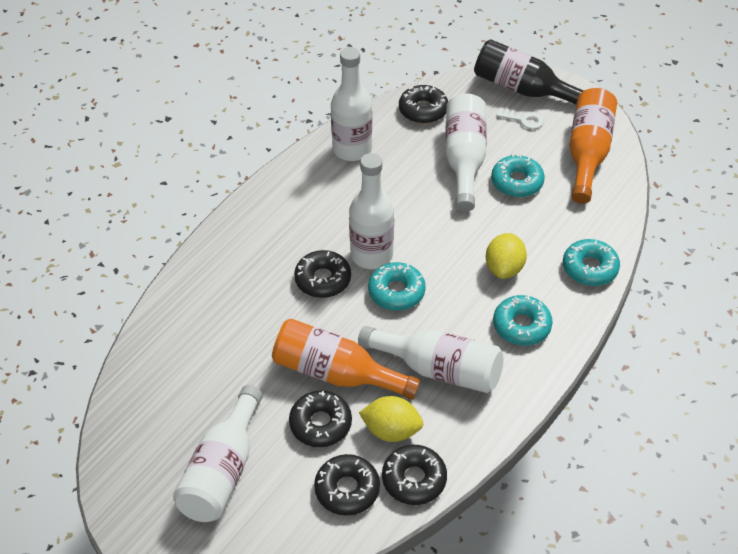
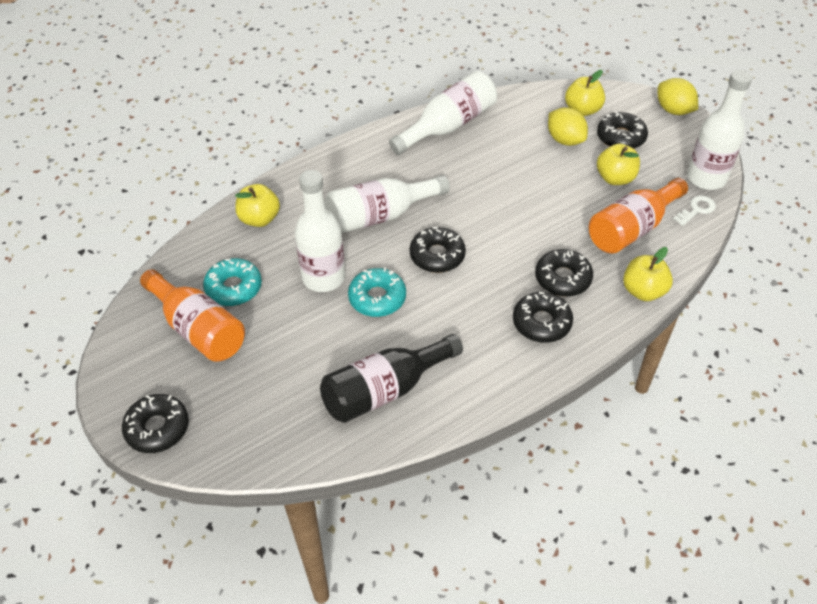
turquoise donut: 4 -> 2
white bottle: 5 -> 4
yellow apple: 0 -> 4

